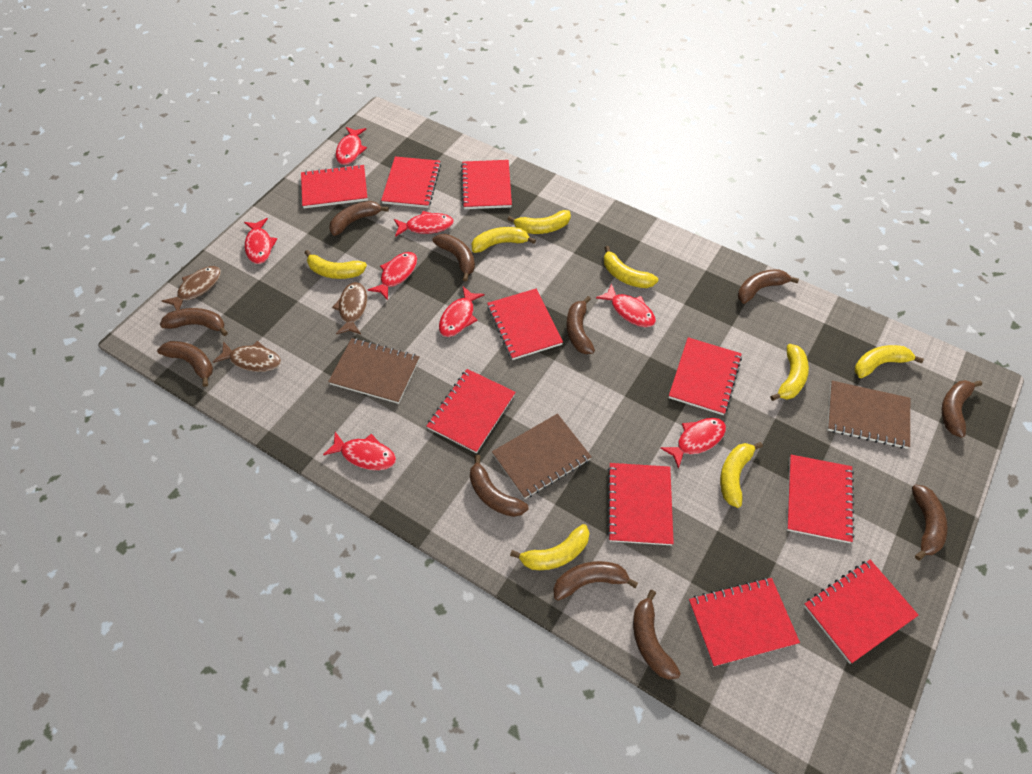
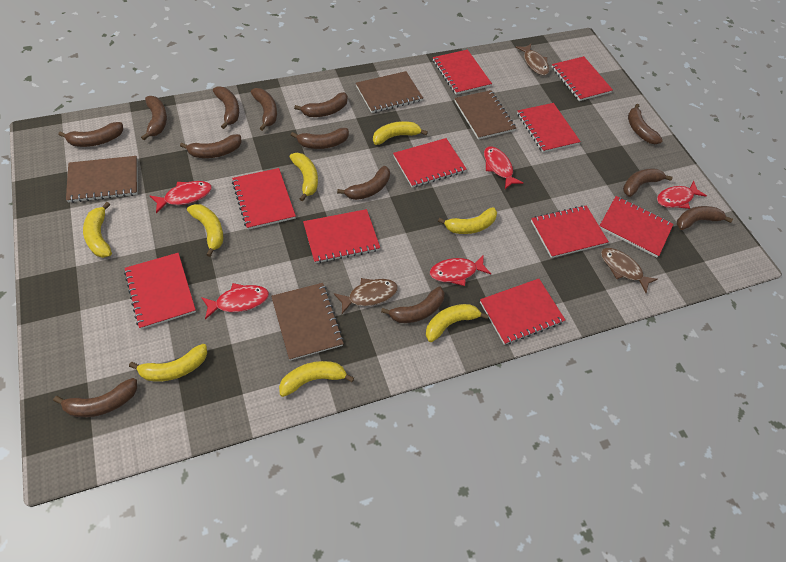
brown banana: 11 -> 13
brown notebook: 3 -> 4
red fish: 8 -> 5

